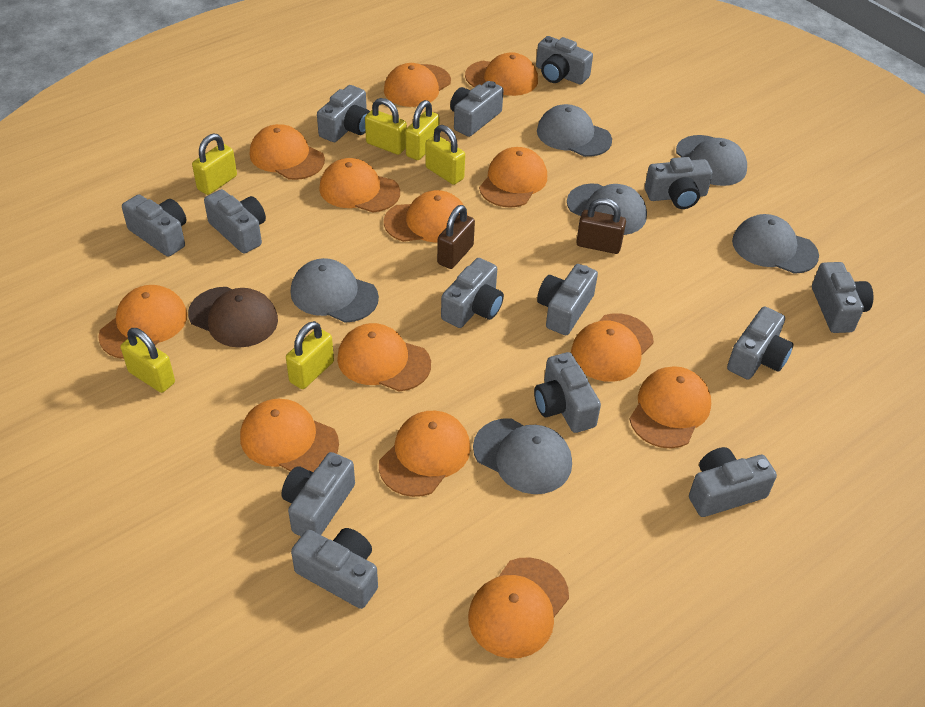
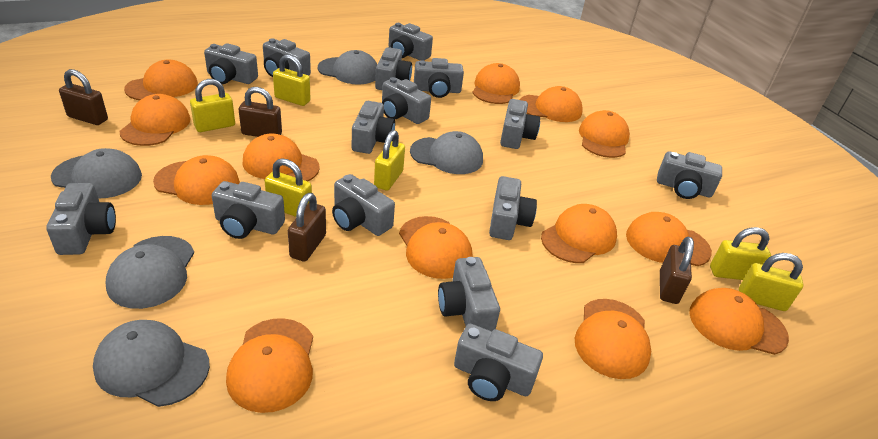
brown cap: 1 -> 0
brown padlock: 2 -> 4
grey camera: 14 -> 15
grey cap: 6 -> 5

